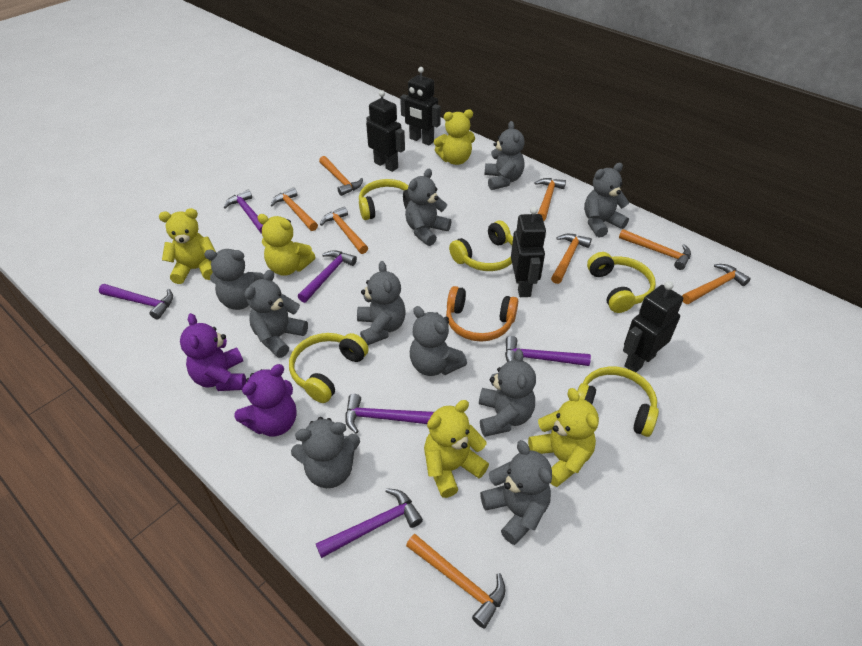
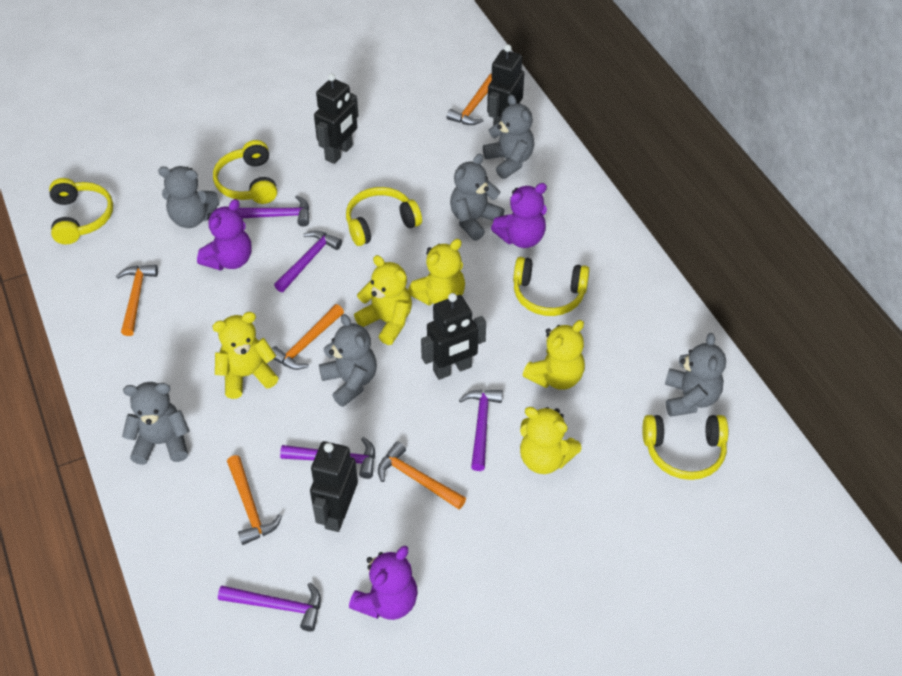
grey teddy bear: 10 -> 6
orange hammer: 8 -> 5
orange headphones: 1 -> 0
purple hammer: 6 -> 5
purple teddy bear: 2 -> 3

